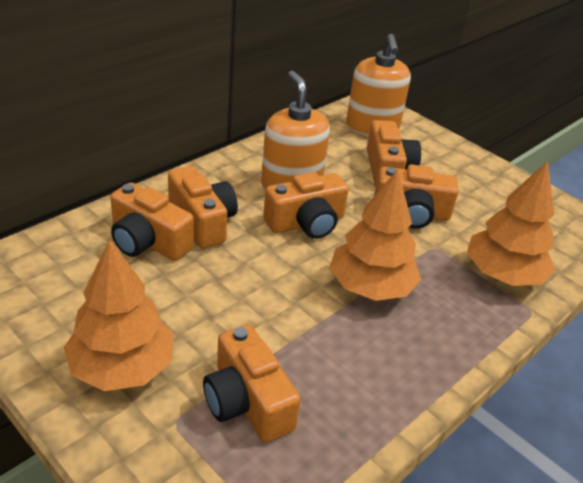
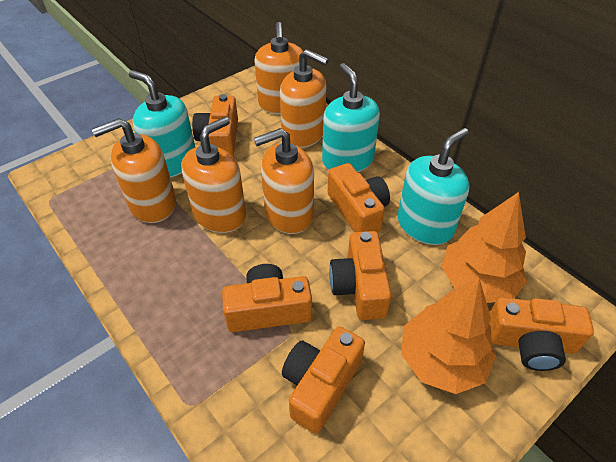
orange soap dispenser: 2 -> 5
orange tree: 3 -> 2
turquoise soap dispenser: 0 -> 3

